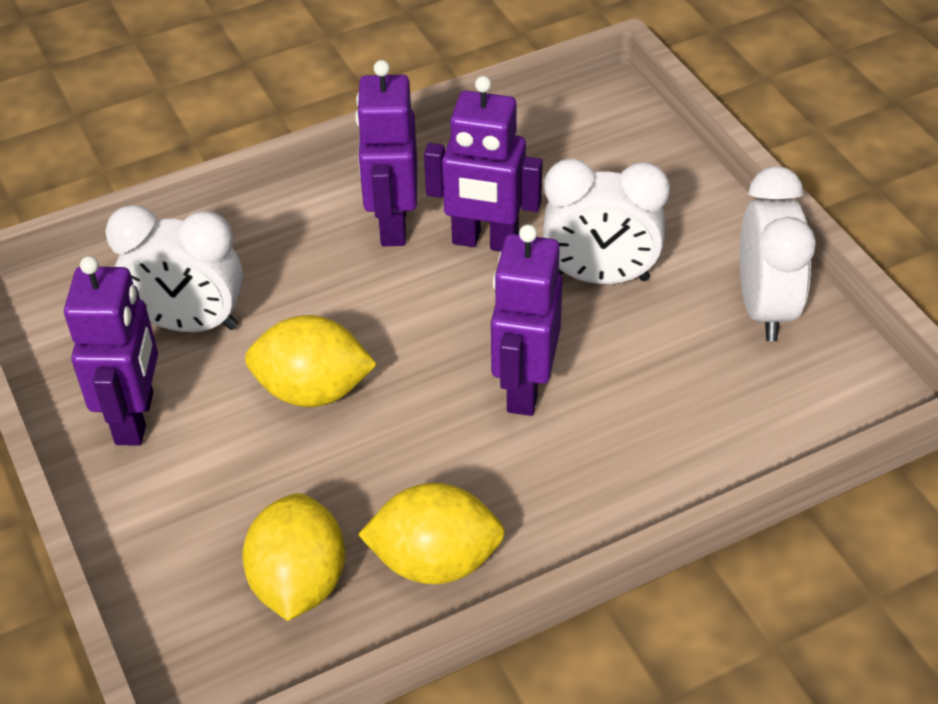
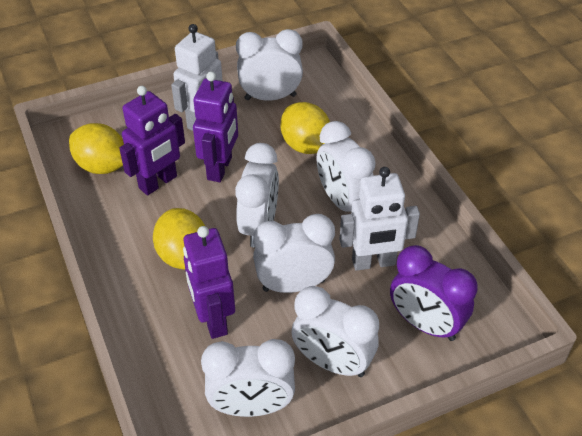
purple clock: 0 -> 1
purple robot: 4 -> 3
white clock: 3 -> 6
white robot: 0 -> 2

